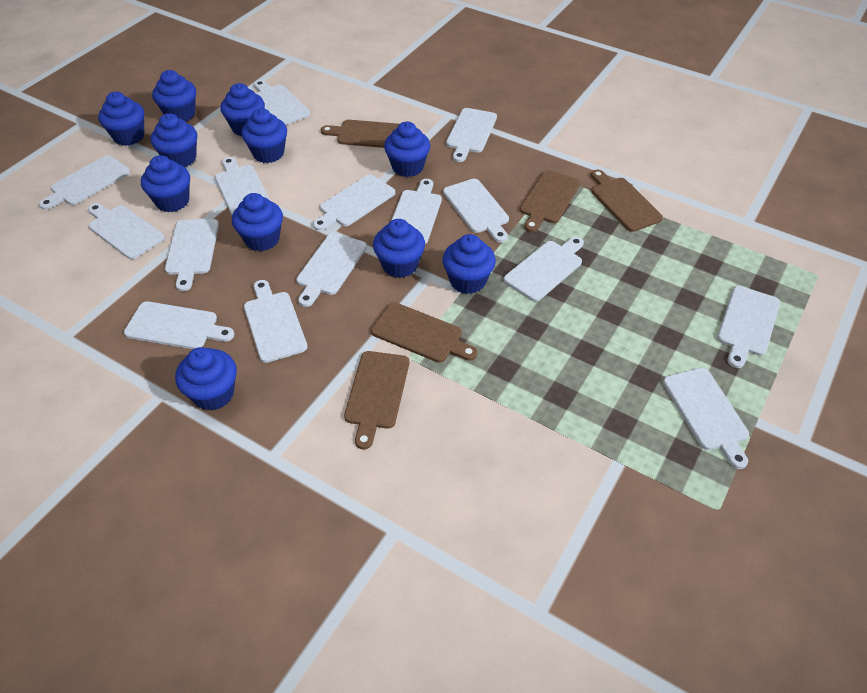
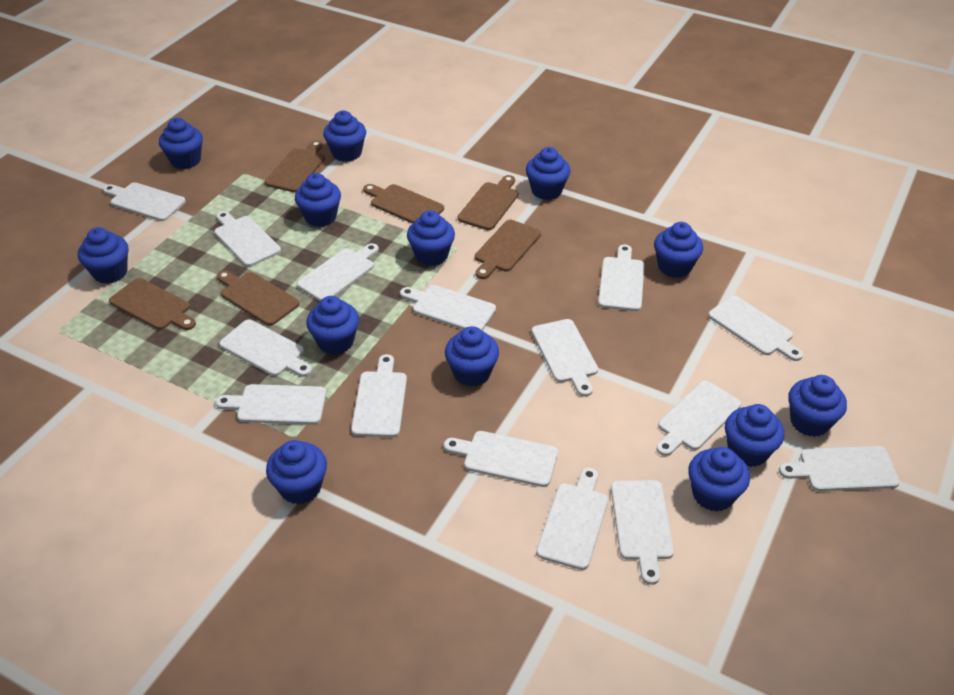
blue cupcake: 11 -> 13
brown cutting board: 5 -> 6

